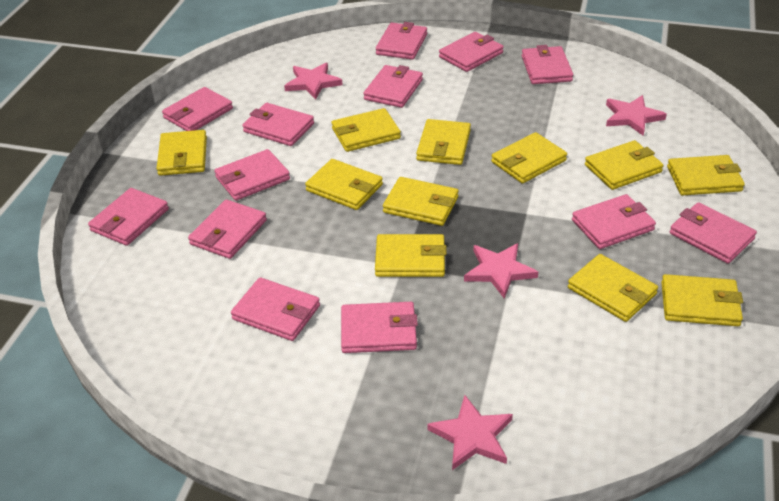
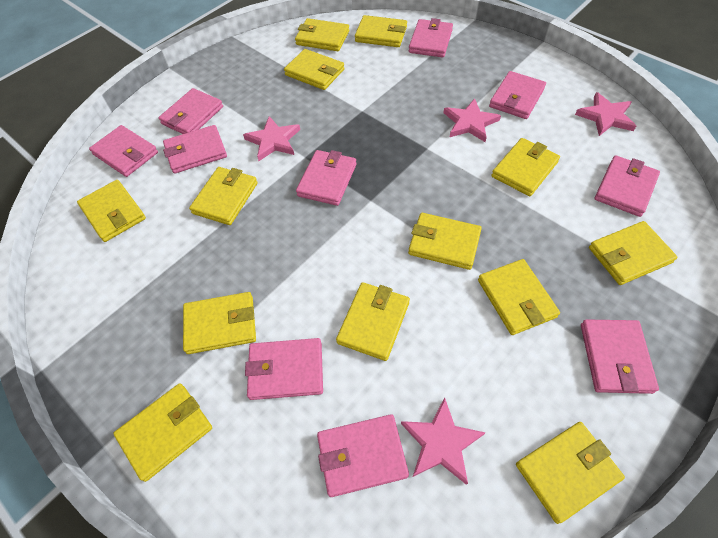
pink wallet: 13 -> 10
yellow wallet: 11 -> 13

